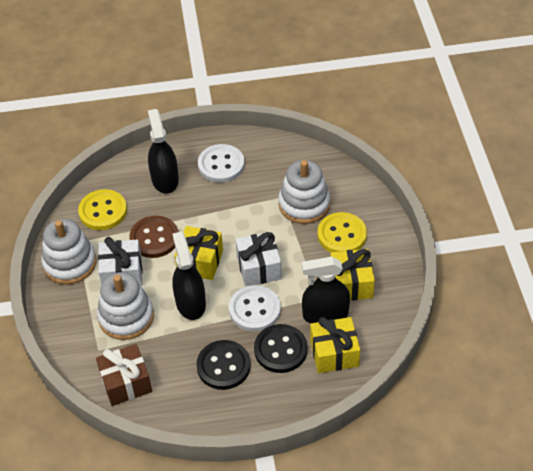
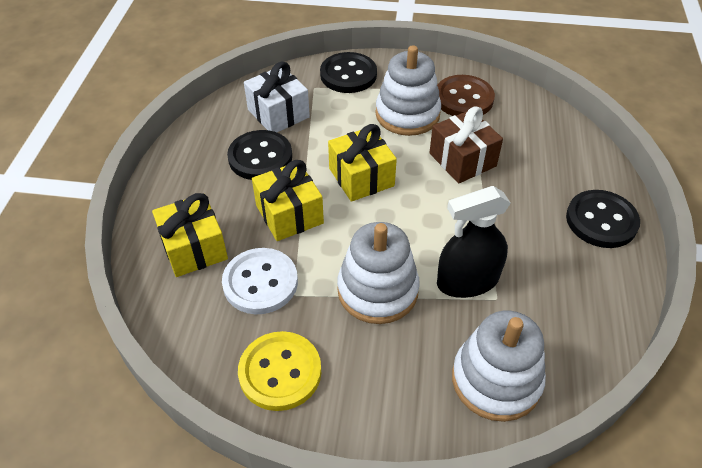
black button: 2 -> 3
black spray bottle: 3 -> 1
white button: 2 -> 1
white gift: 2 -> 1
yellow button: 2 -> 1

